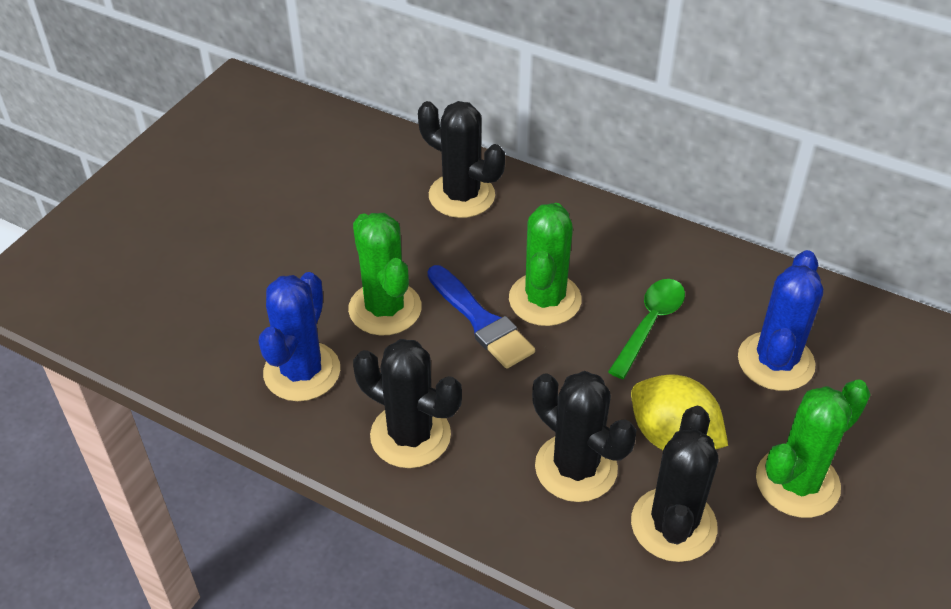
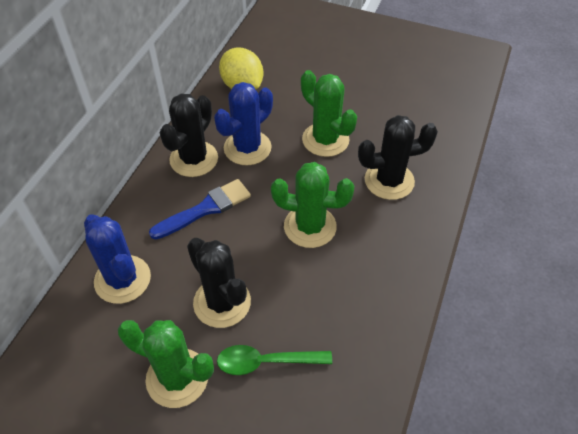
black cactus: 4 -> 3

